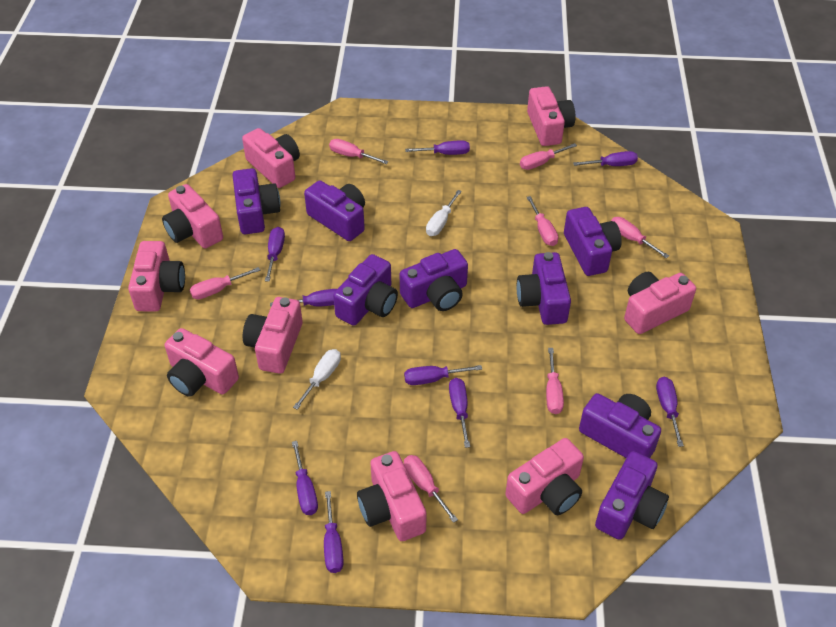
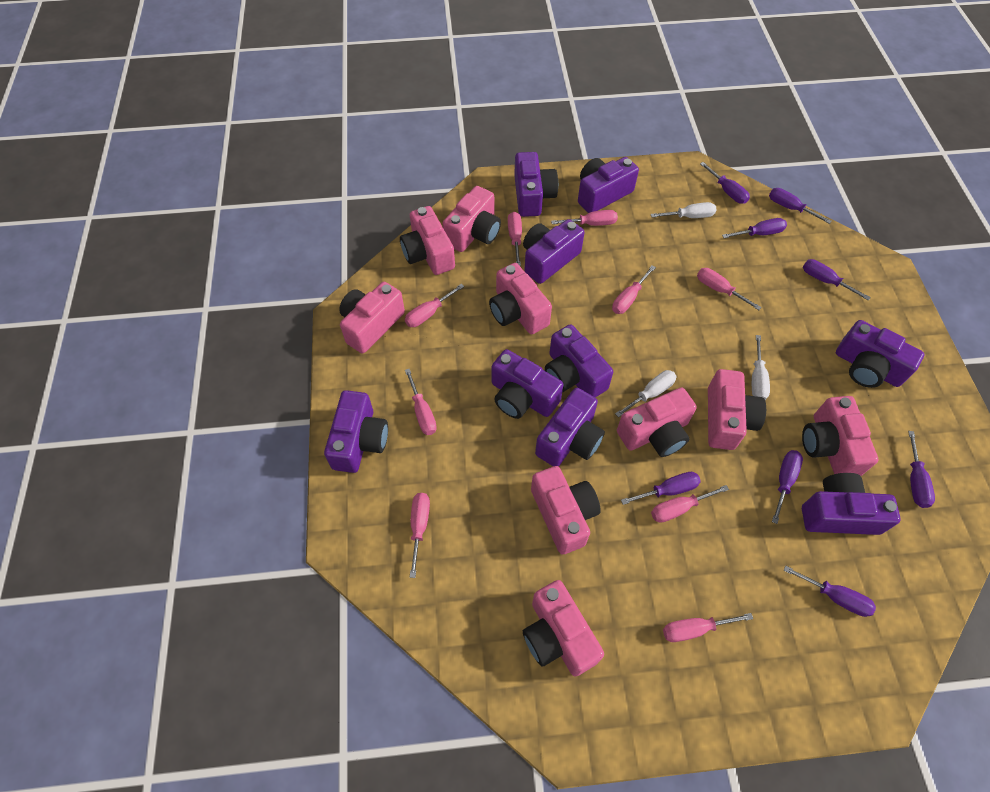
pink screwdriver: 7 -> 9
purple camera: 8 -> 9
purple screwdriver: 9 -> 8
white screwdriver: 2 -> 3

